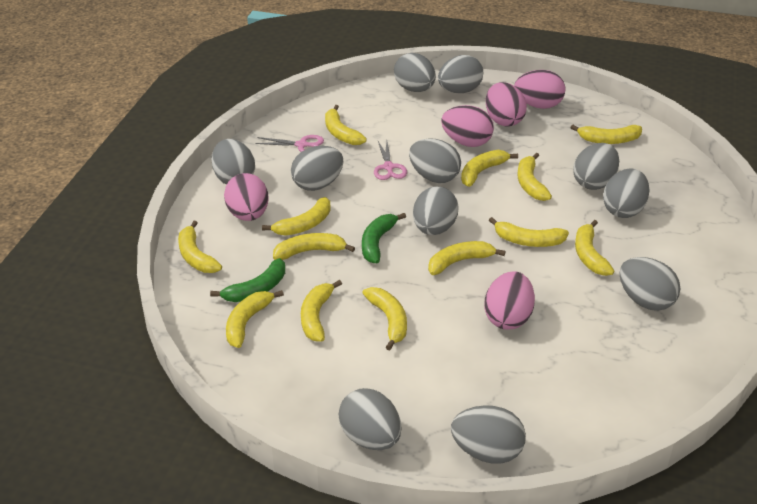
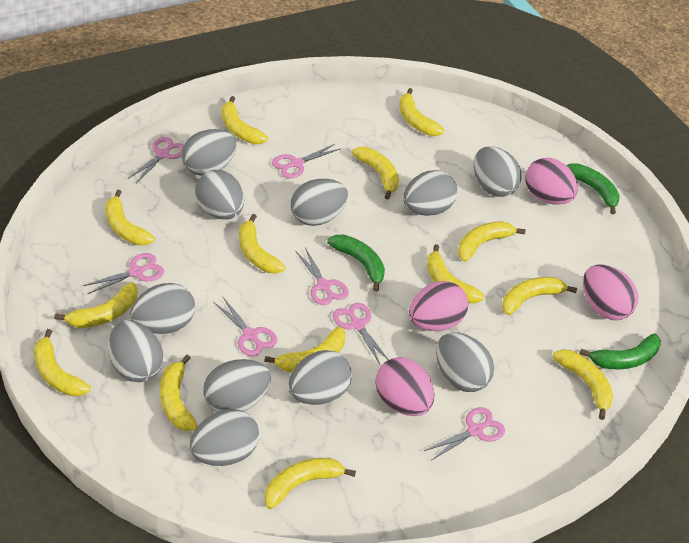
green banana: 2 -> 3
pink egg: 5 -> 4
pink scissors: 2 -> 7
yellow banana: 13 -> 14

